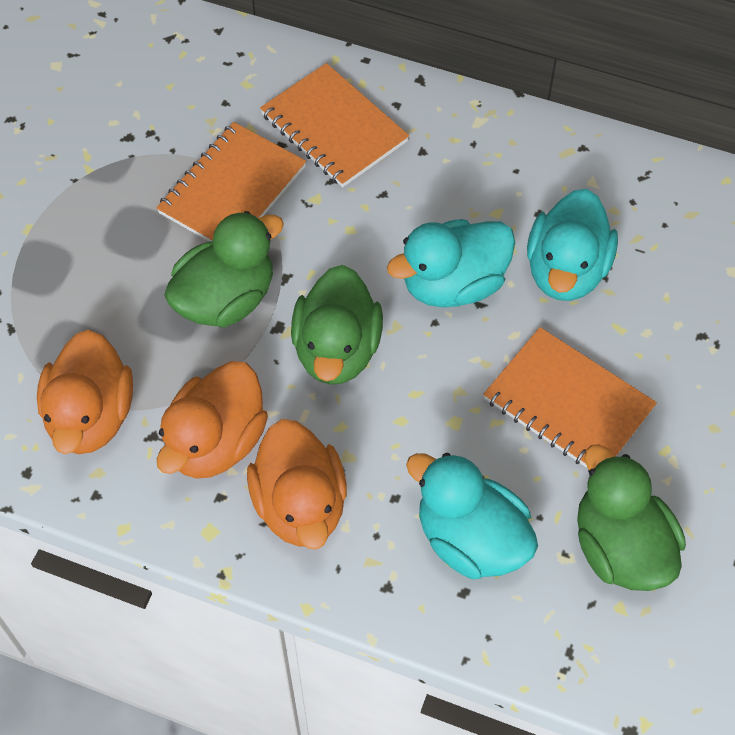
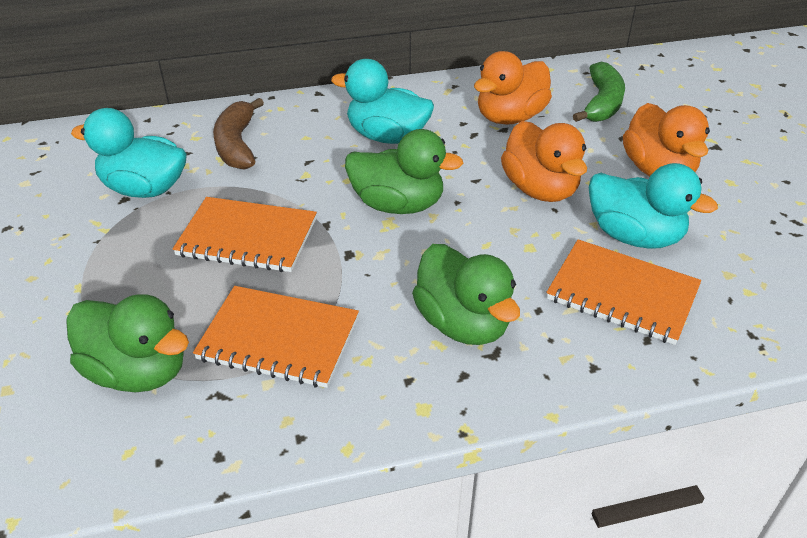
brown banana: 0 -> 1
green banana: 0 -> 1

